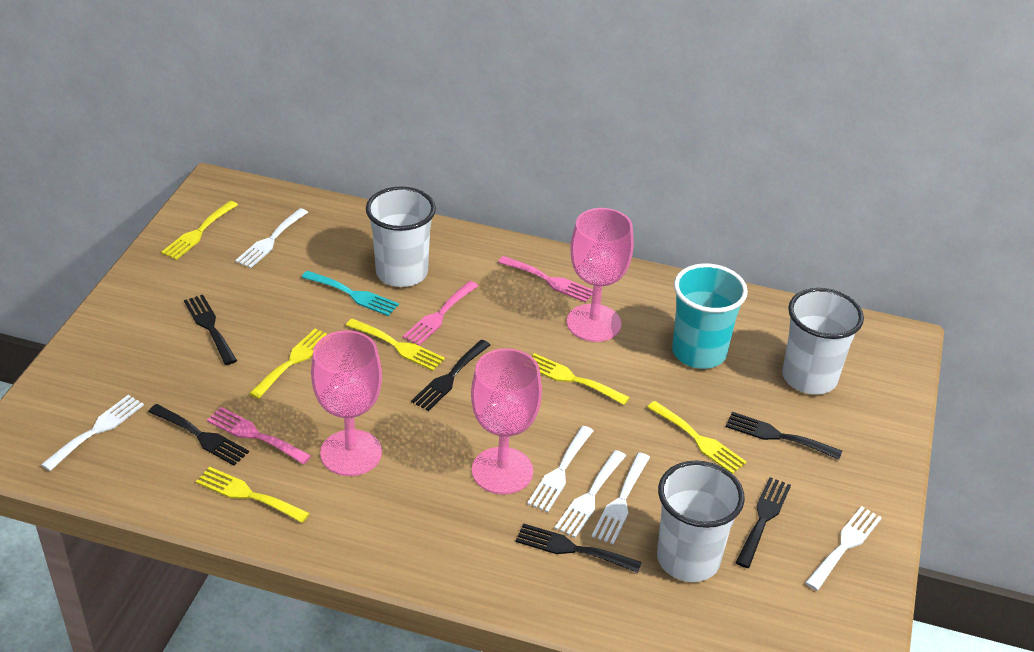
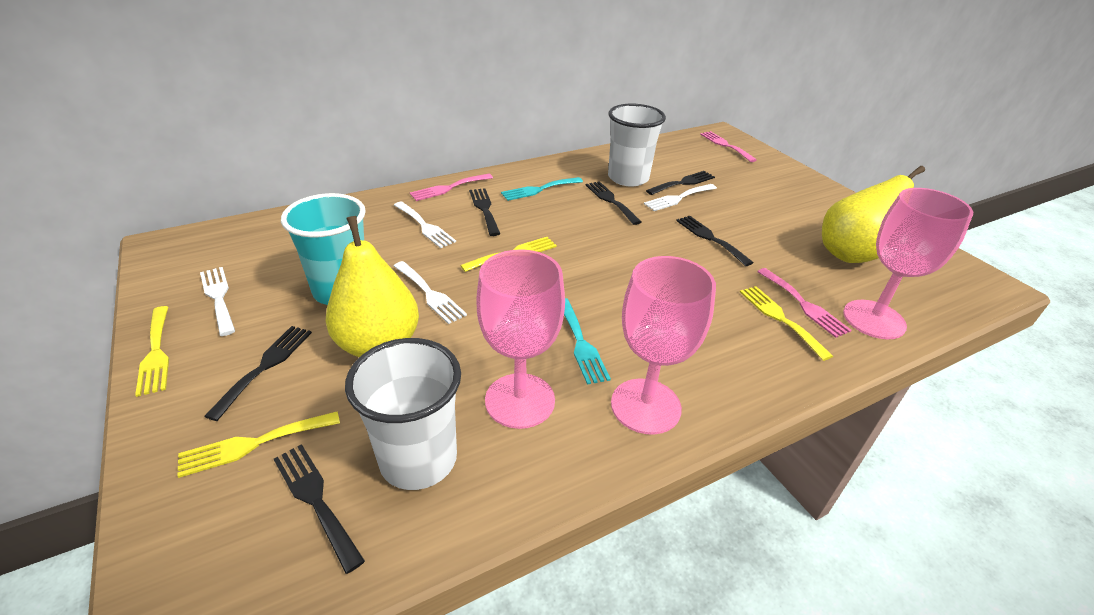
turquoise fork: 1 -> 2
white cup: 3 -> 2
white fork: 6 -> 4
yellow fork: 6 -> 4
yellow pear: 0 -> 2

